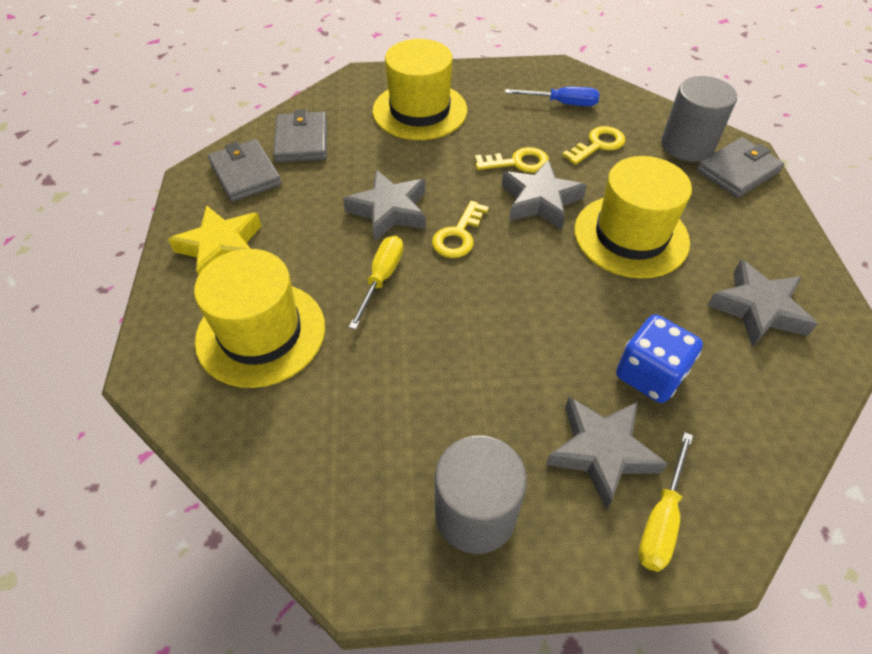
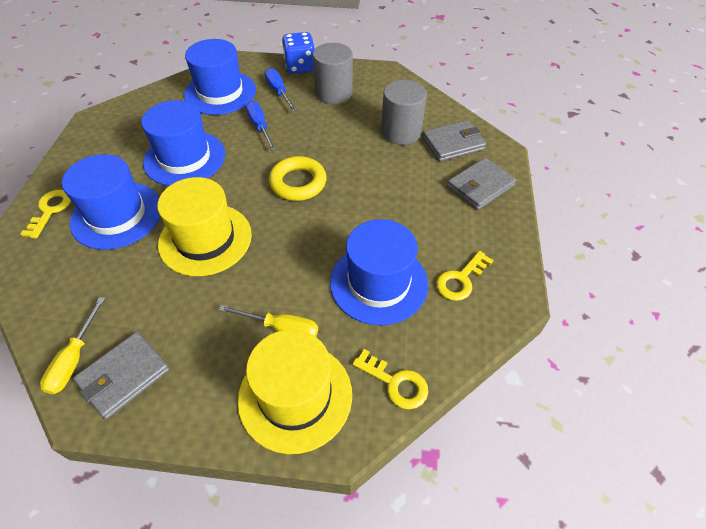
blue hat: 0 -> 4
blue screwdriver: 1 -> 2
grey star: 4 -> 0
yellow hat: 3 -> 2
yellow ring: 0 -> 1
yellow star: 1 -> 0

